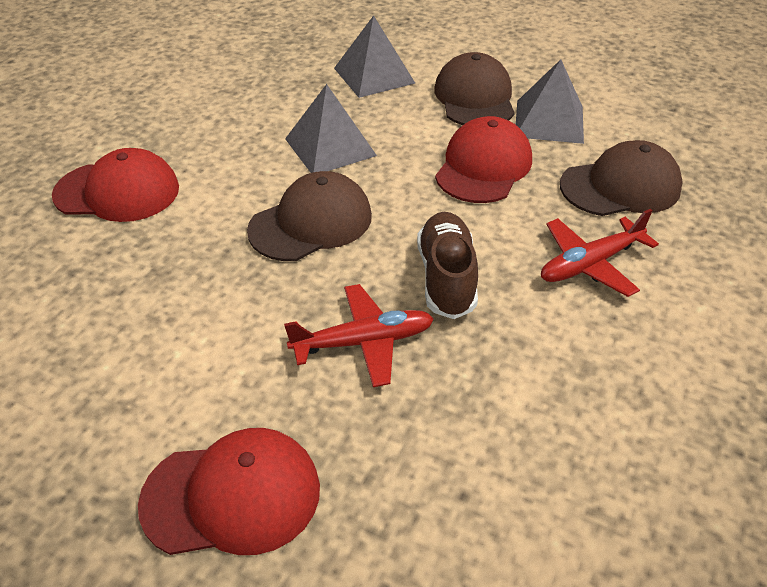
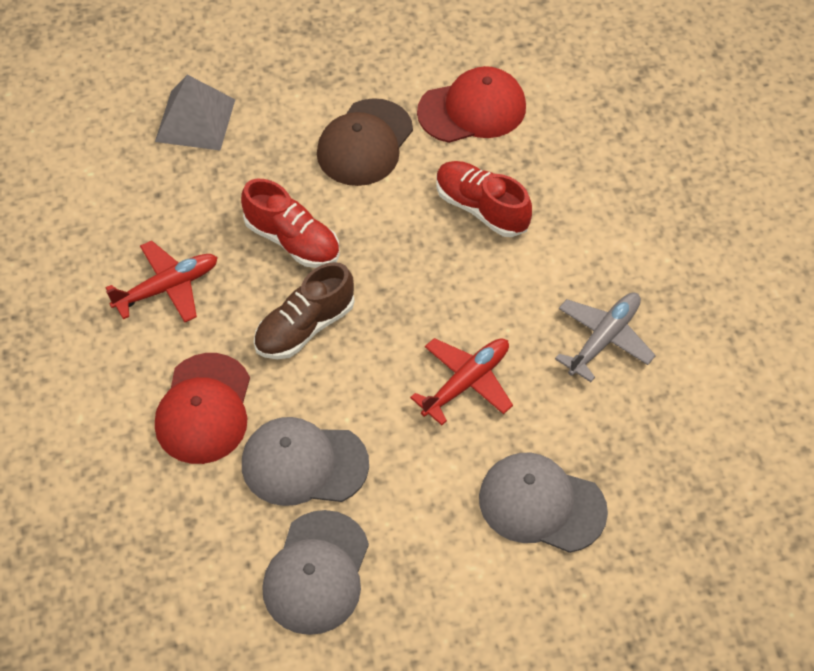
brown cap: 3 -> 1
grey cap: 0 -> 3
grey plane: 0 -> 1
grey pyramid: 3 -> 1
red cap: 3 -> 2
red shoe: 0 -> 2

